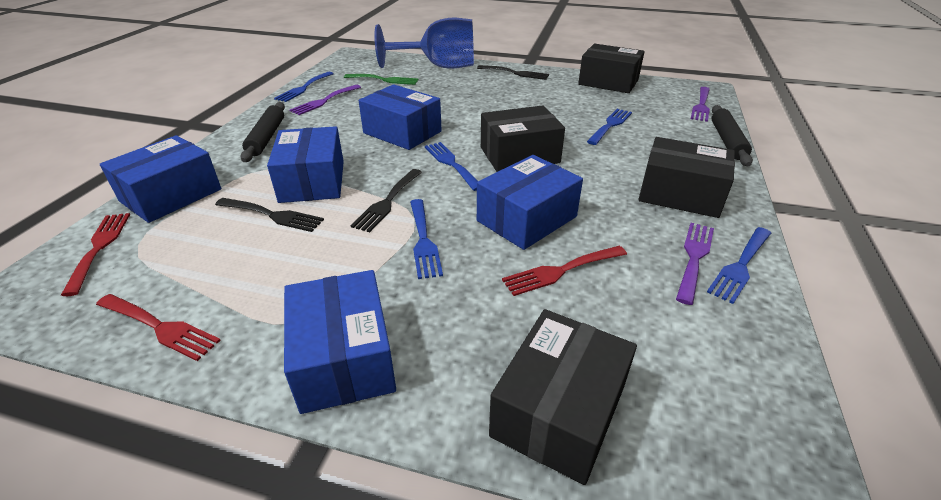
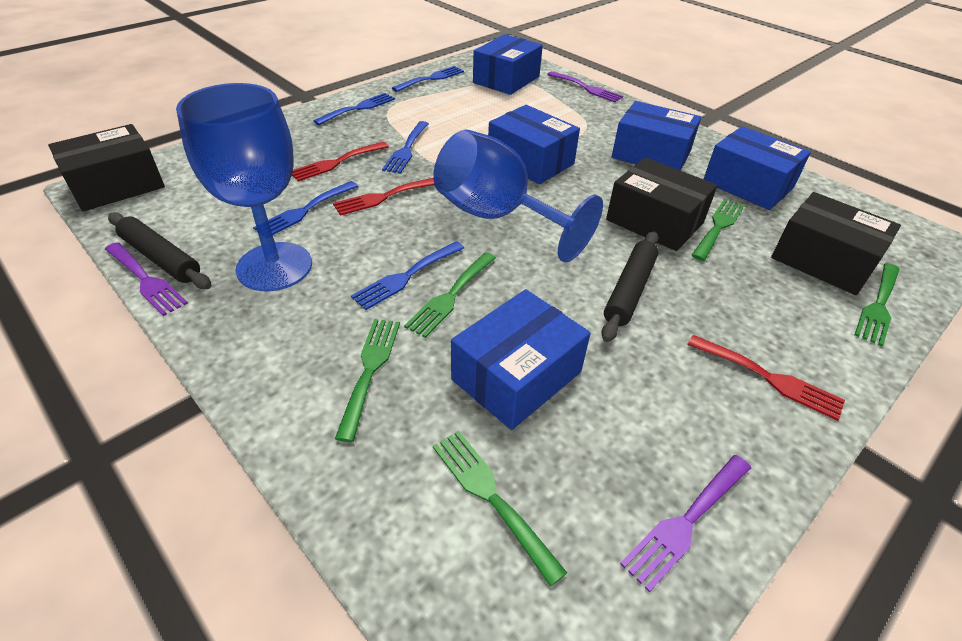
black box: 4 -> 3
black fork: 3 -> 0
blue goblet: 1 -> 2
green fork: 1 -> 5

